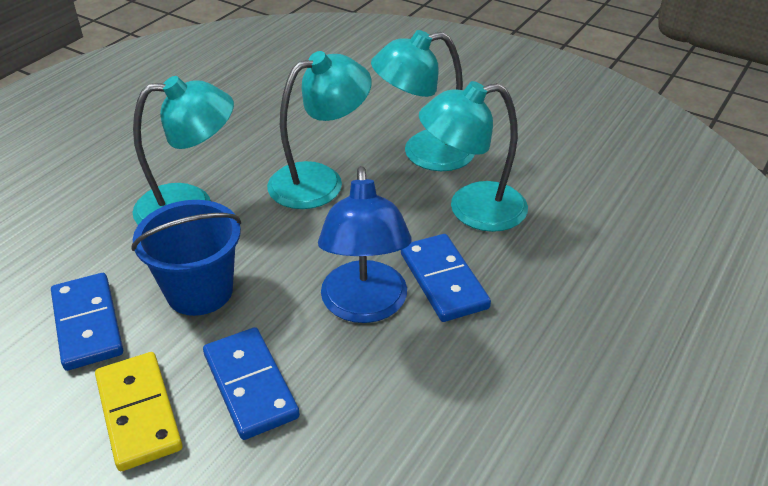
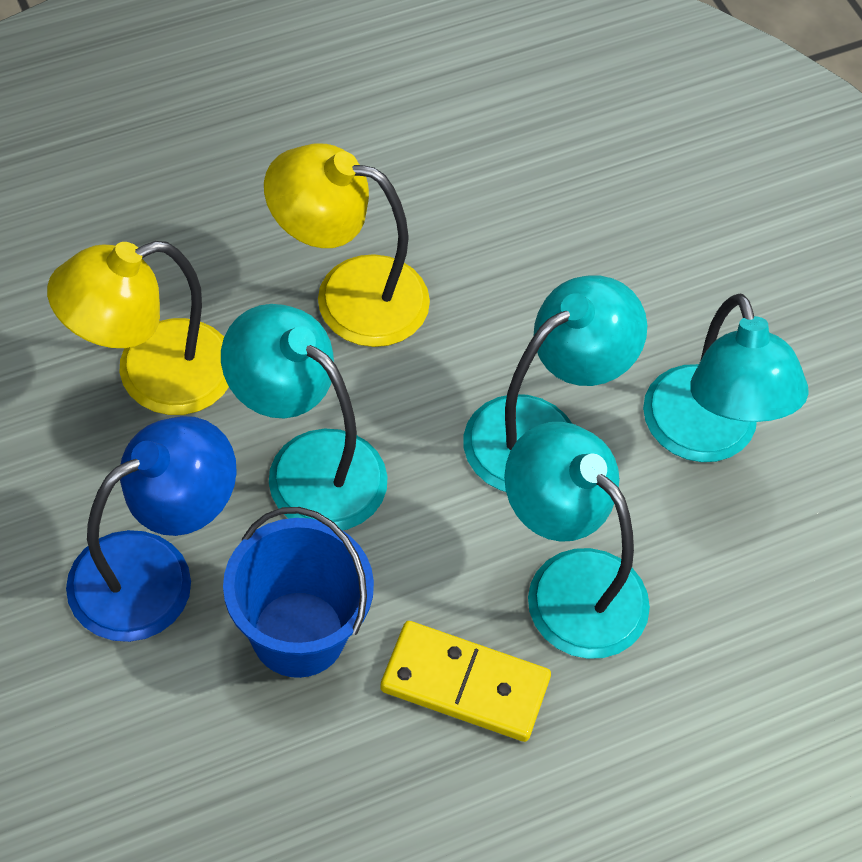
blue domino: 3 -> 0
yellow lamp: 0 -> 2

